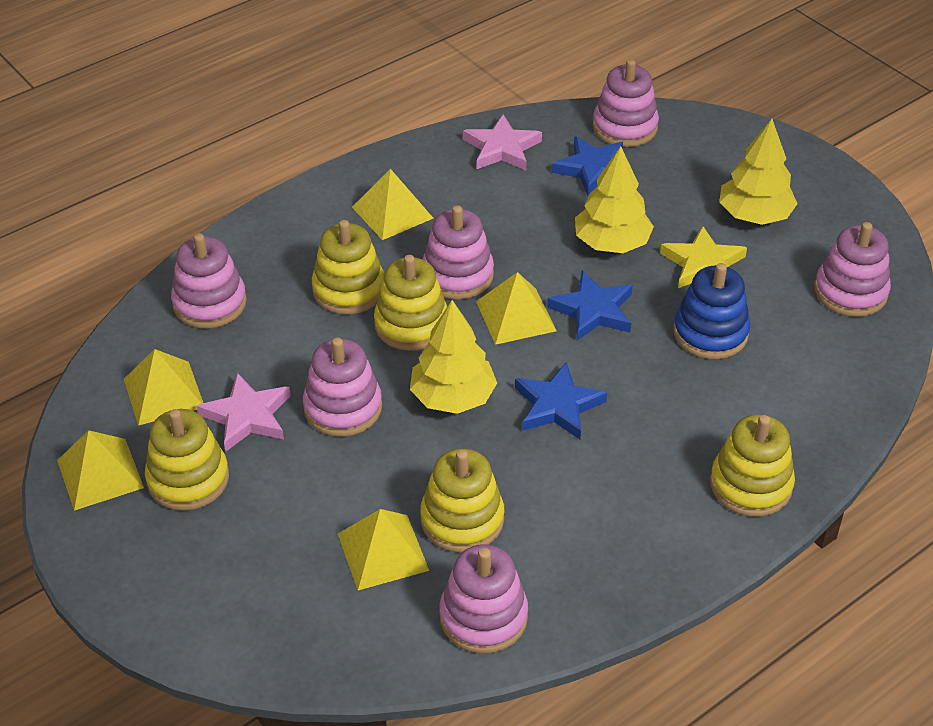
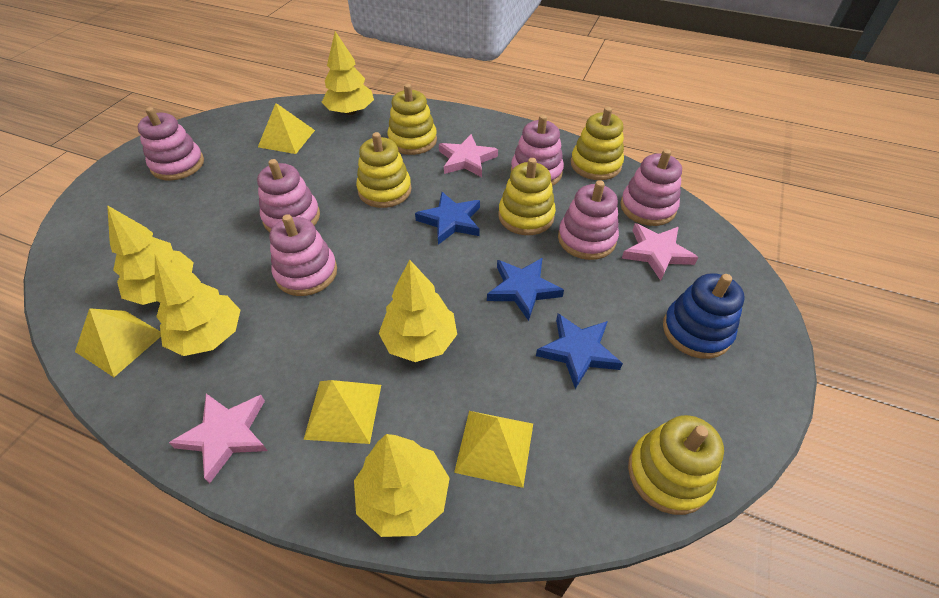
pink star: 2 -> 3
yellow pyramid: 5 -> 4
yellow star: 1 -> 0
yellow tree: 3 -> 5

